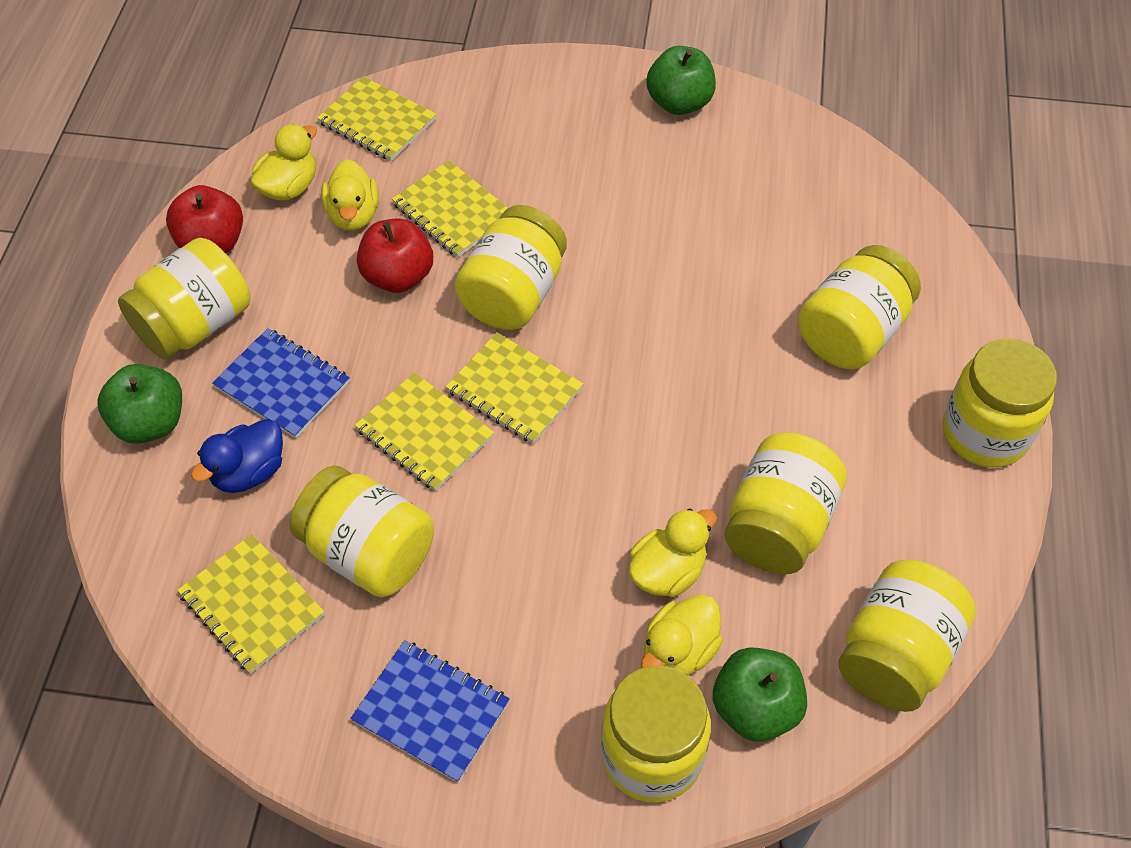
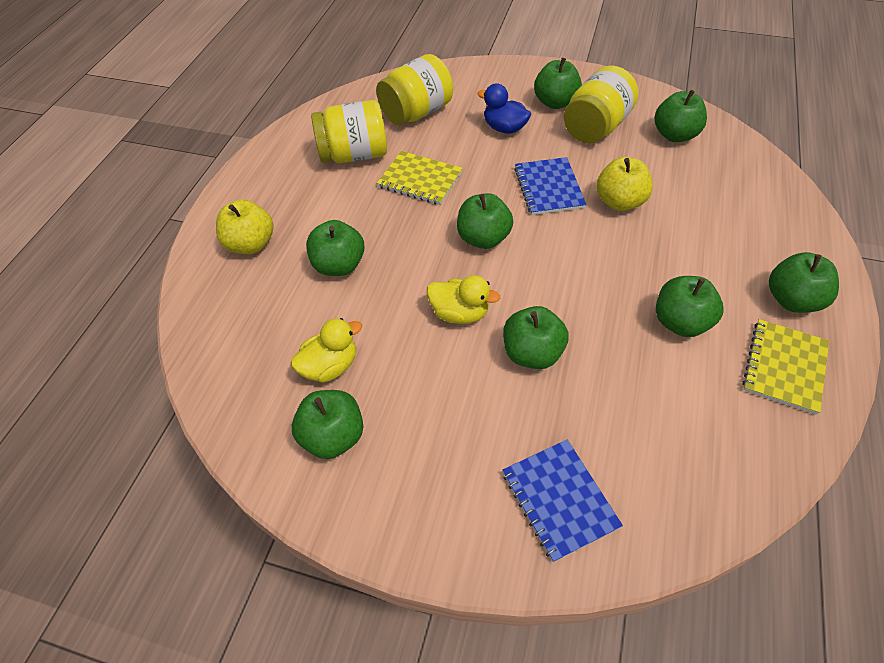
green apple: 3 -> 8
red apple: 2 -> 0
yellow apple: 0 -> 2
yellow duck: 4 -> 2
yellow jar: 8 -> 3
yellow notebook: 5 -> 2

